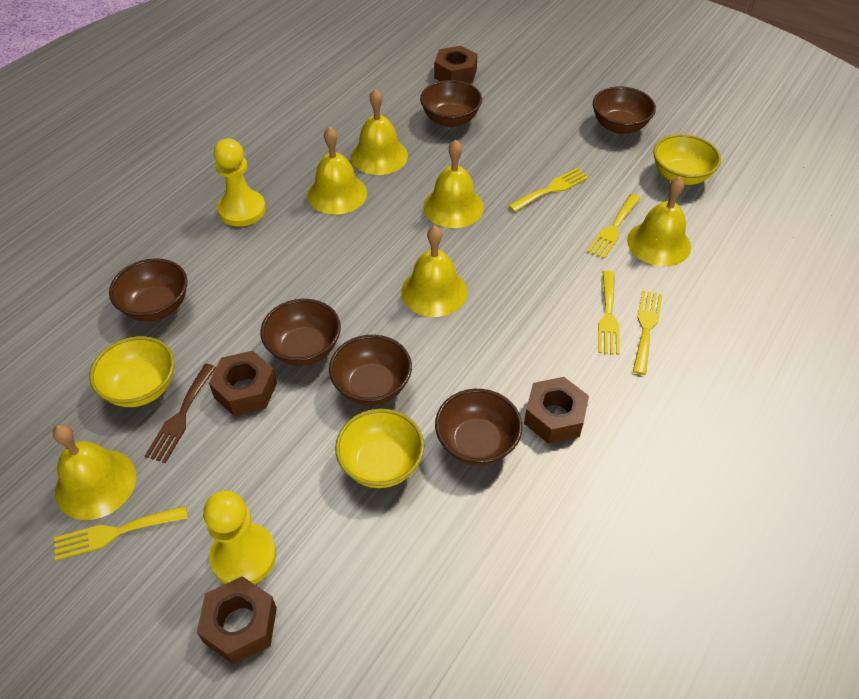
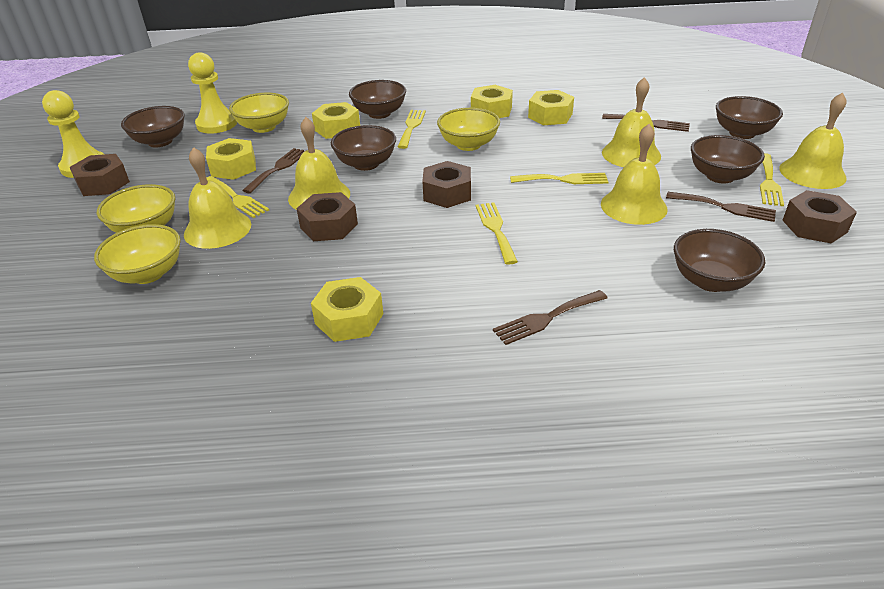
brown fork: 1 -> 4
yellow bell: 6 -> 5
yellow bowl: 3 -> 4
yellow nut: 0 -> 5

